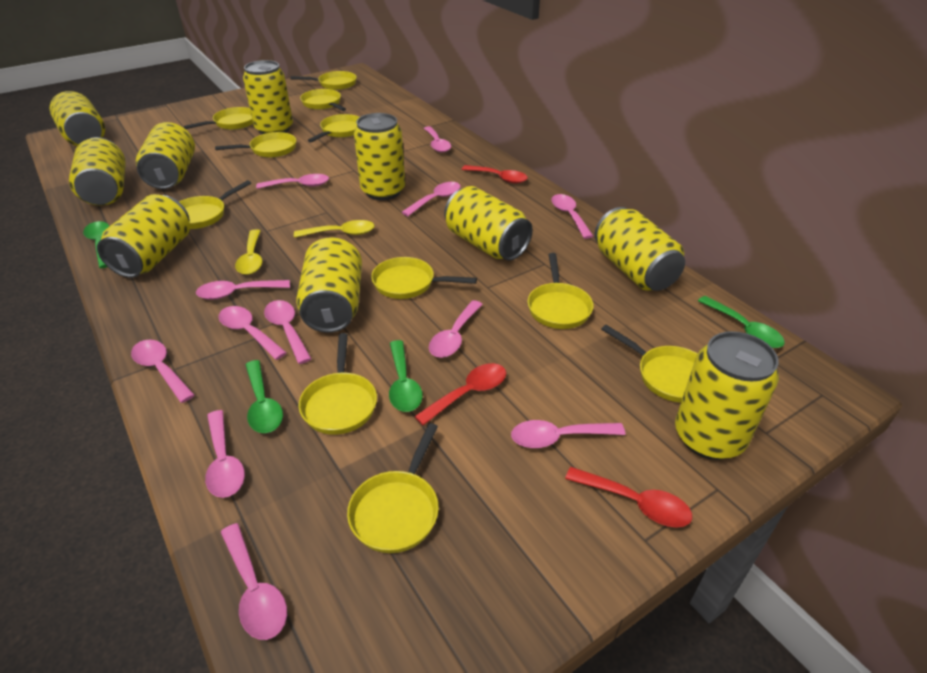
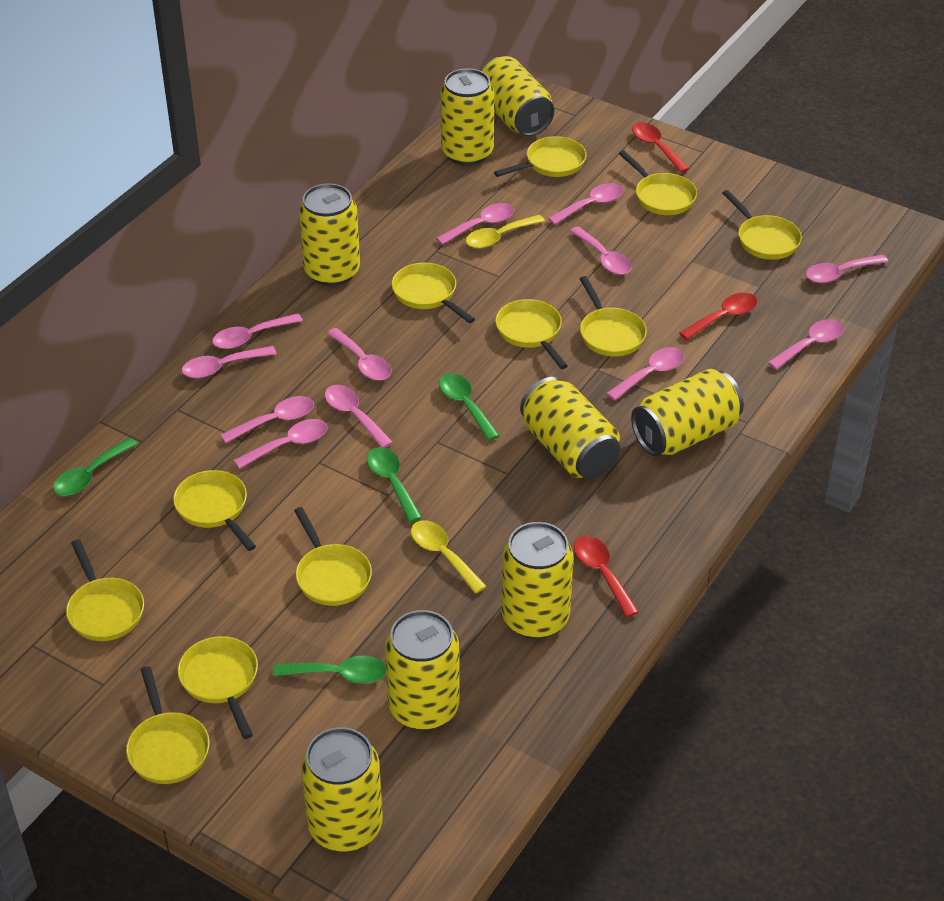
yellow can: 10 -> 8

